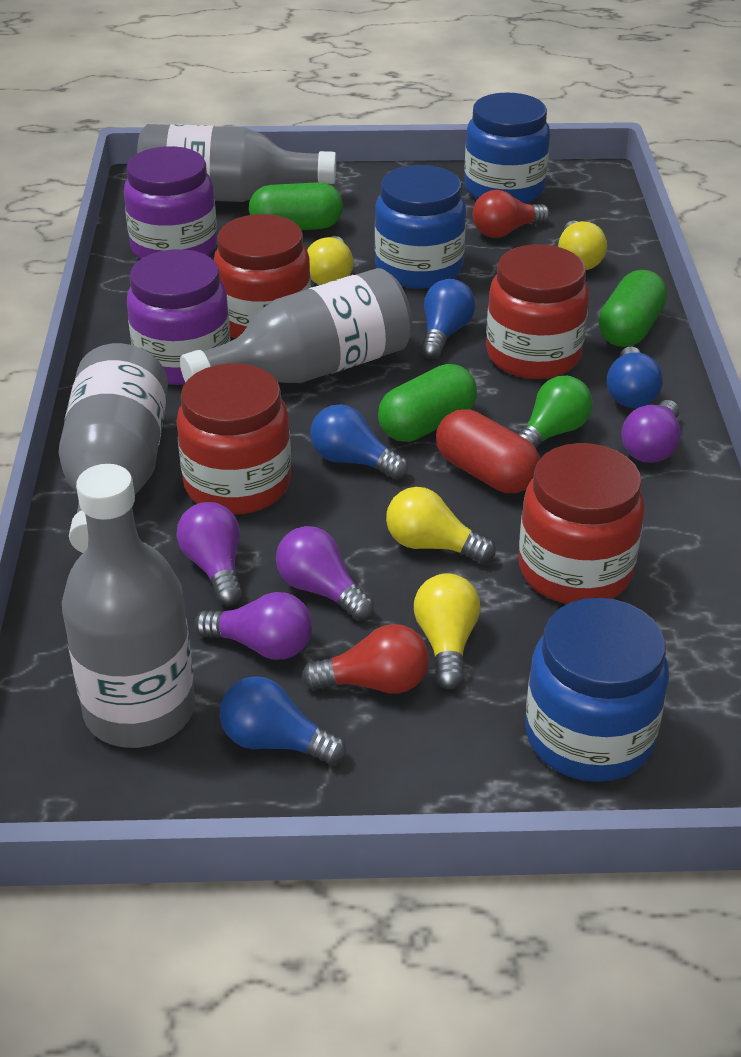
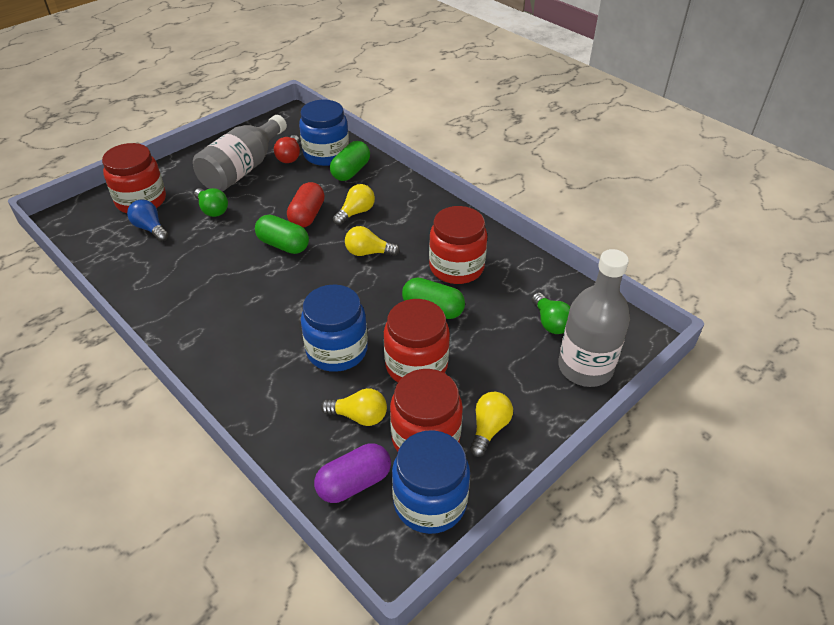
blue light bulb: 4 -> 1
green light bulb: 1 -> 2
grey bottle: 4 -> 2
purple capsule: 0 -> 1
purple jar: 2 -> 0
purple light bulb: 4 -> 0
red light bulb: 2 -> 1

